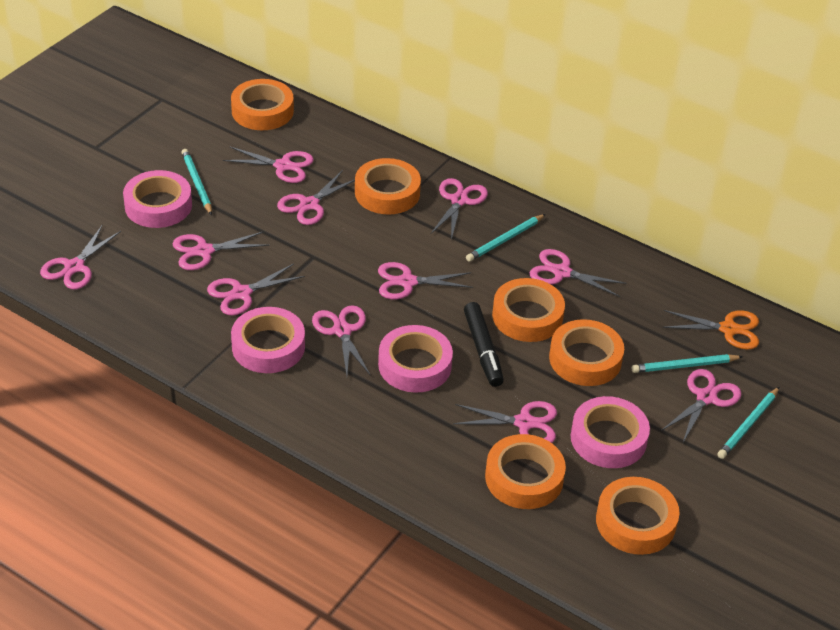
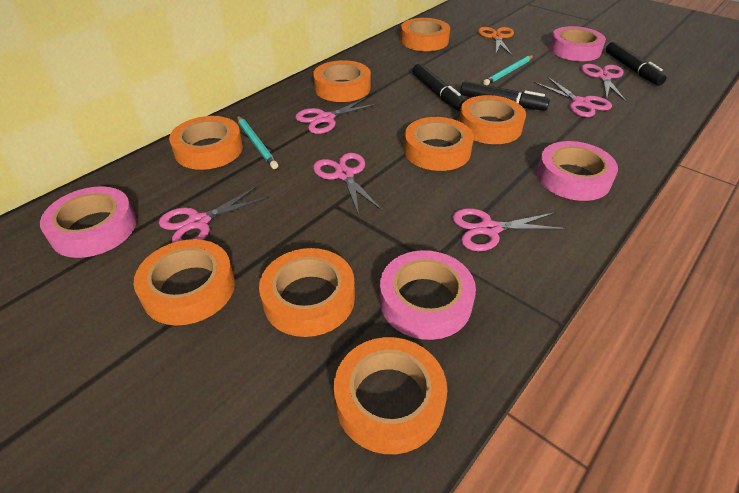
black marker: 1 -> 3
orange tape: 6 -> 8
pink scissors: 11 -> 6
turquoise pencil: 4 -> 2

